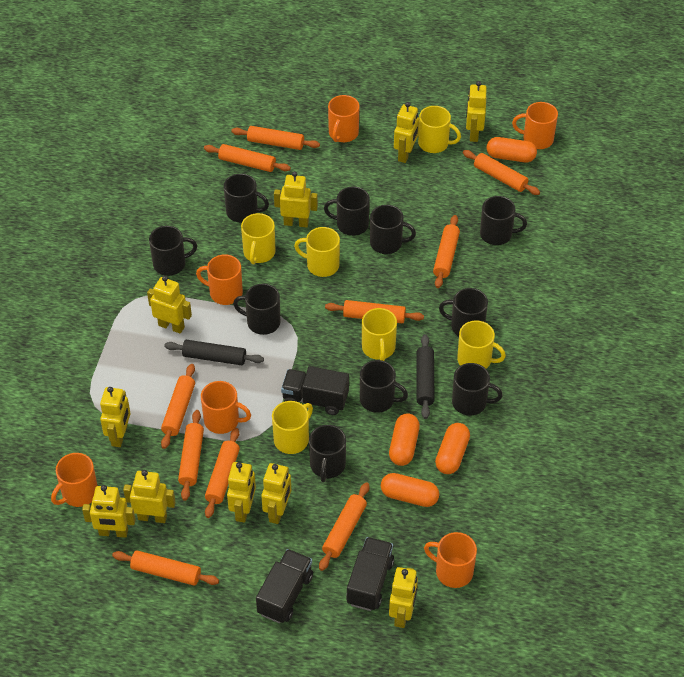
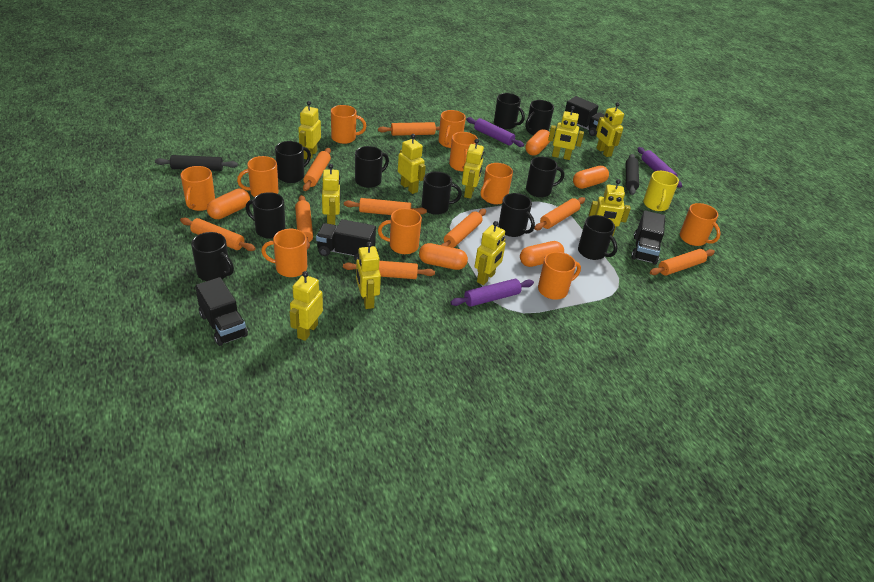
black truck: 3 -> 4
orange capsule: 4 -> 5
orange mug: 6 -> 10
orange rolling pin: 10 -> 9
purple rolling pin: 0 -> 3
yellow mug: 6 -> 1

